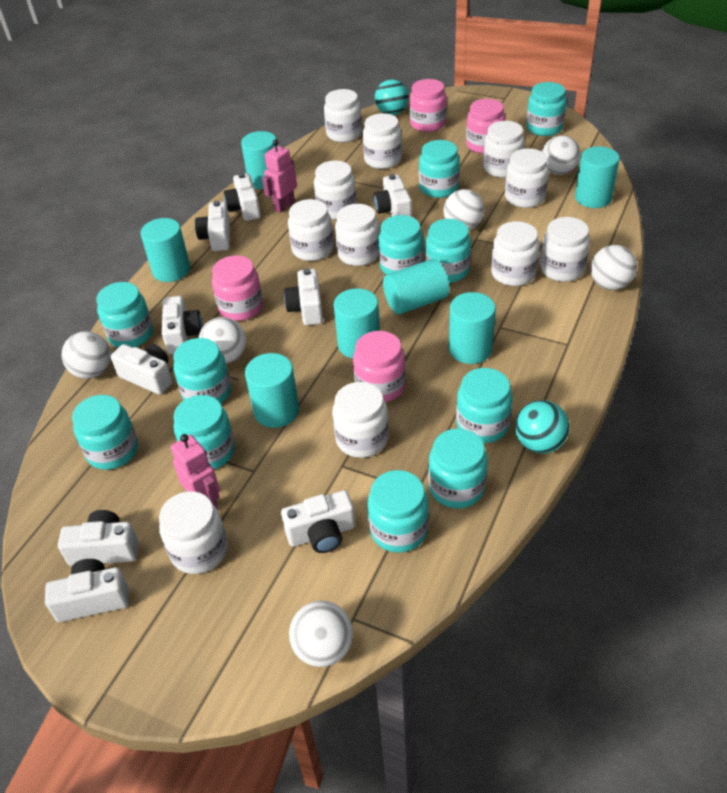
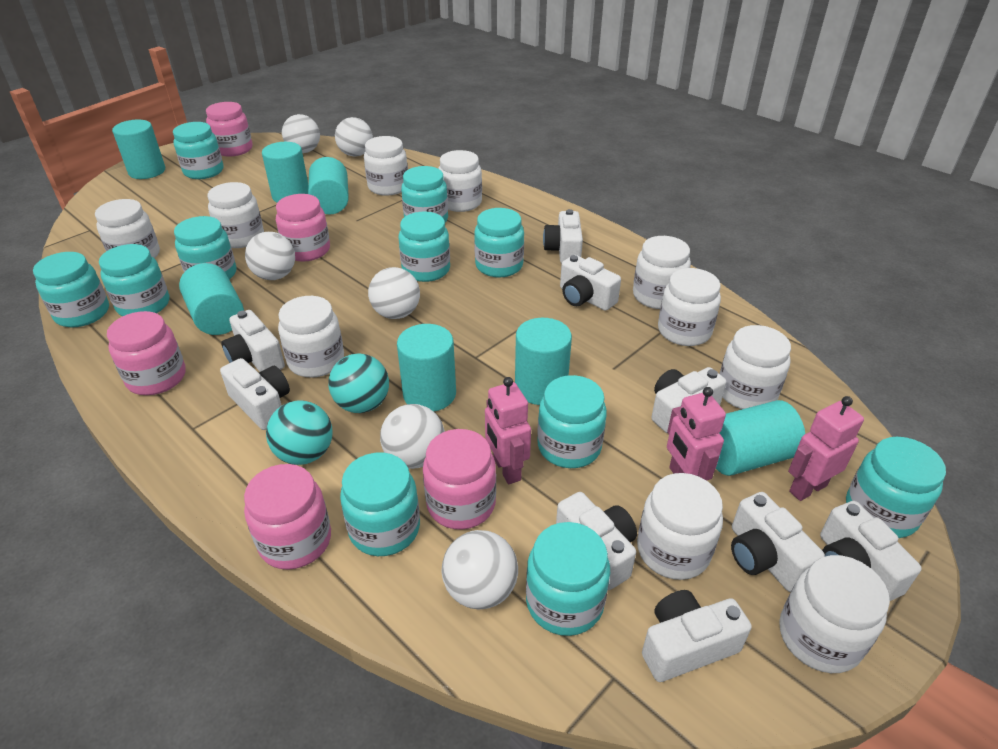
pink jar: 4 -> 5
pink robot: 2 -> 3
white jar: 11 -> 10

